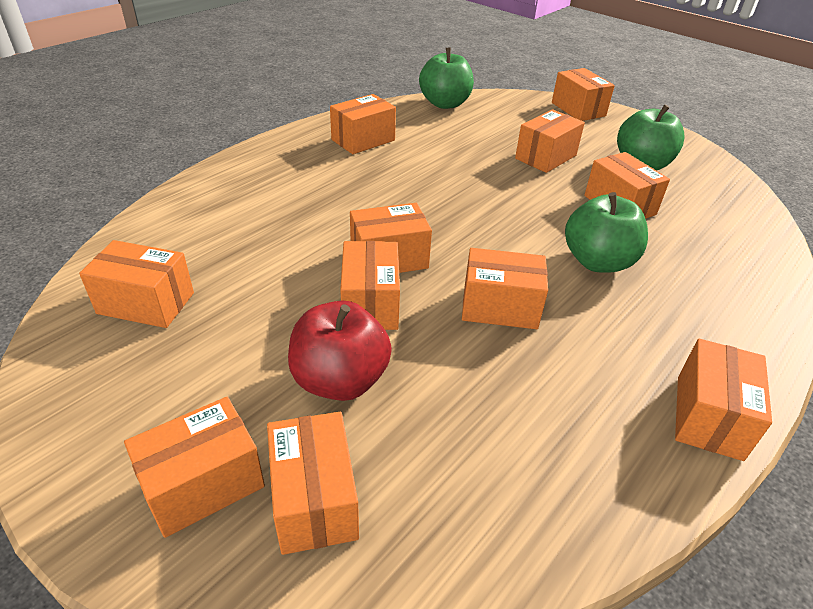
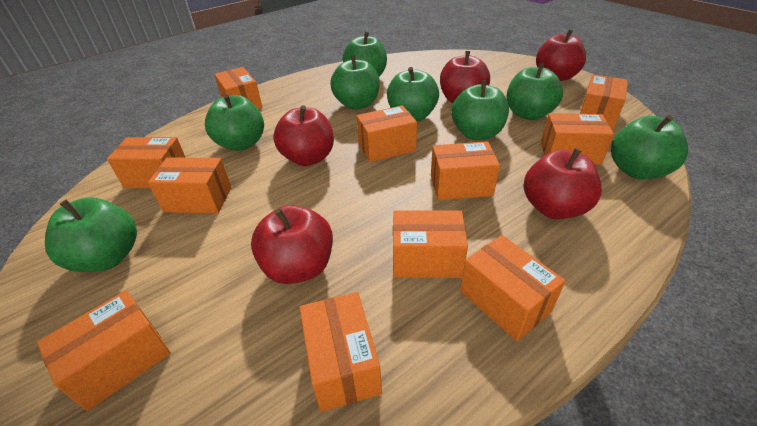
green apple: 3 -> 8
red apple: 1 -> 5

